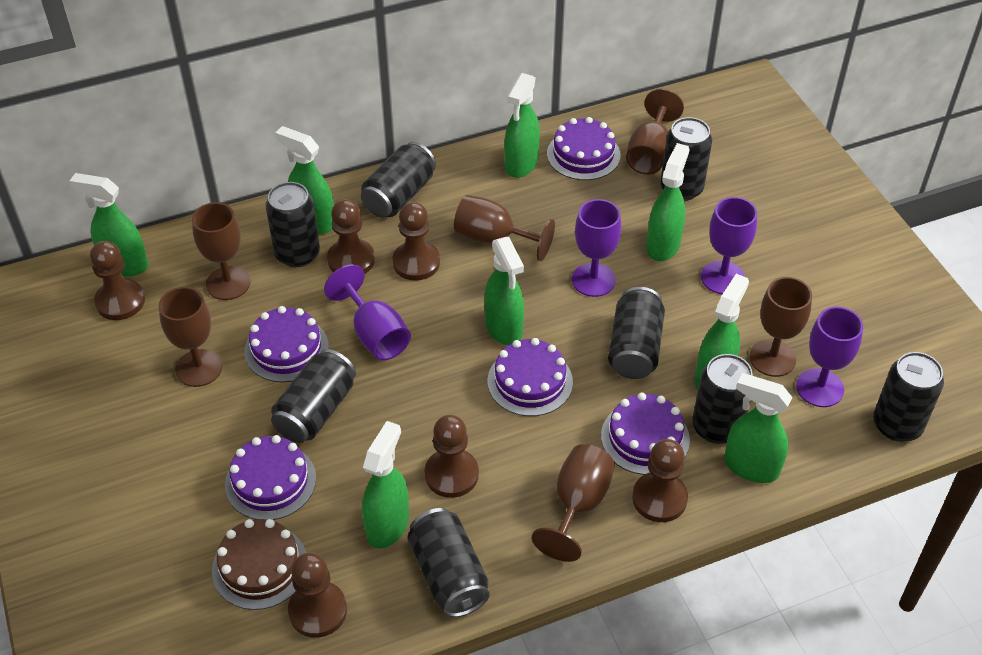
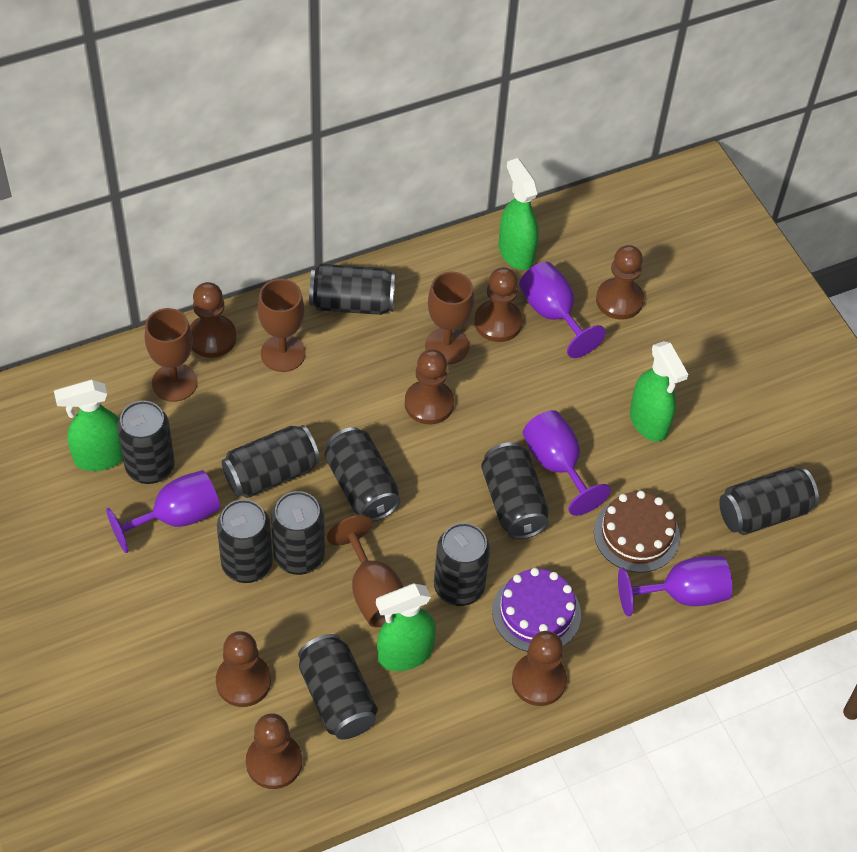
black can: 8 -> 10
brown goblet: 6 -> 4
brown pawn: 6 -> 7
green spray bottle: 8 -> 4
purple cake: 5 -> 1

